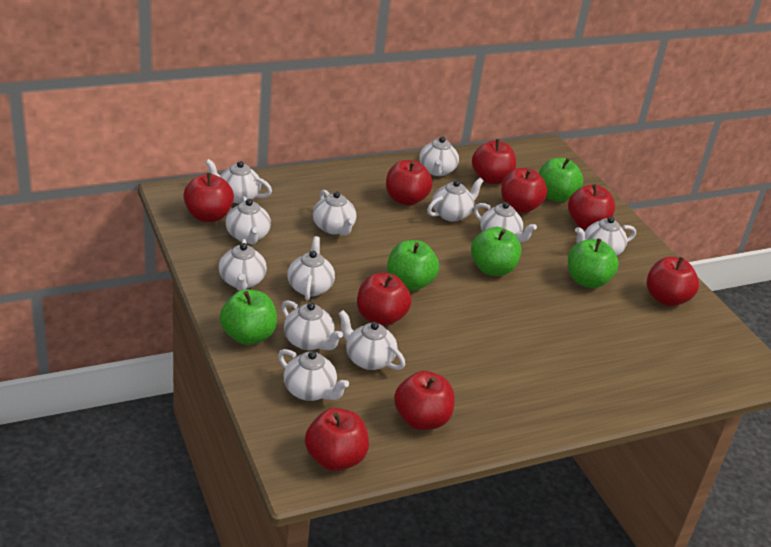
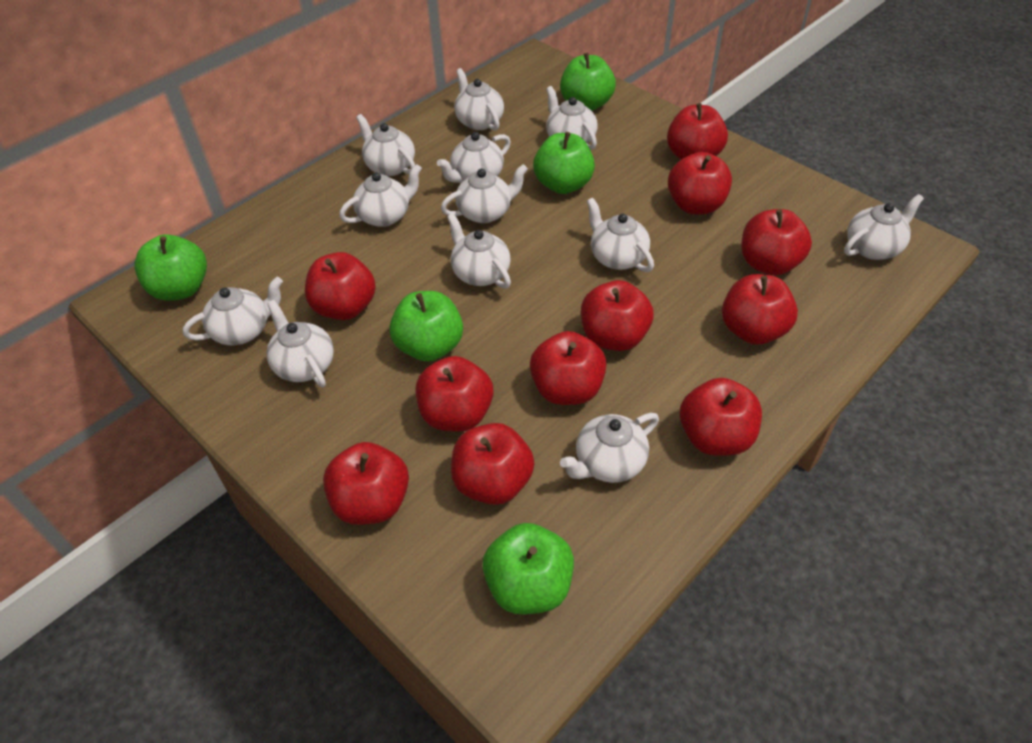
red apple: 9 -> 11

